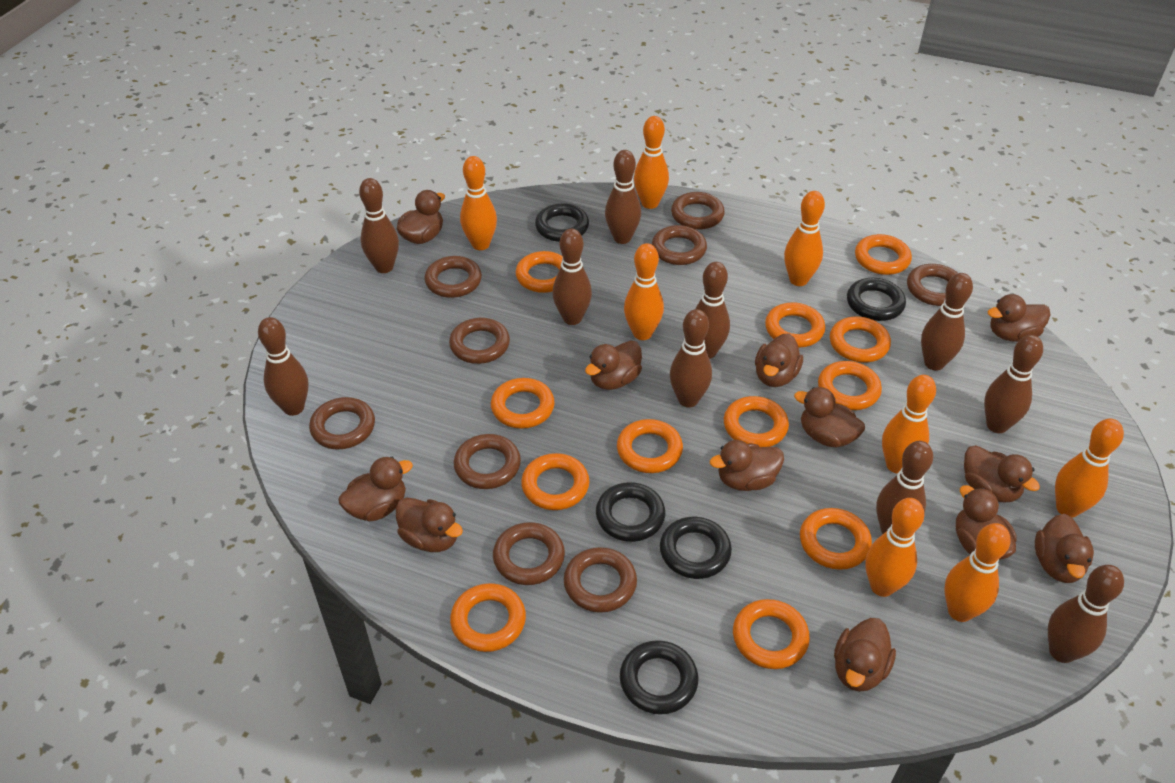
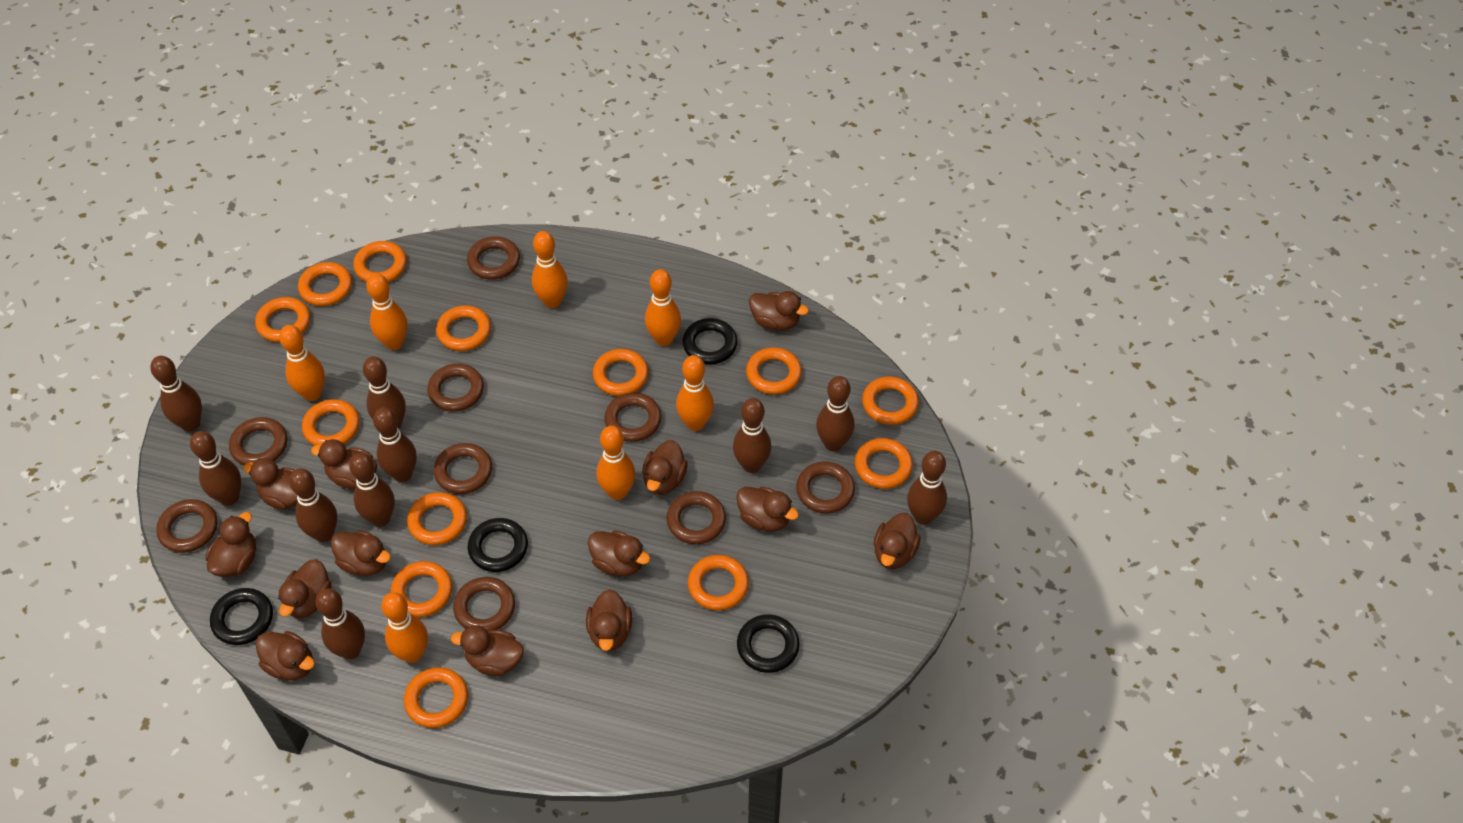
black ring: 5 -> 4
brown duck: 12 -> 13
orange bowling pin: 8 -> 7
orange ring: 12 -> 13

